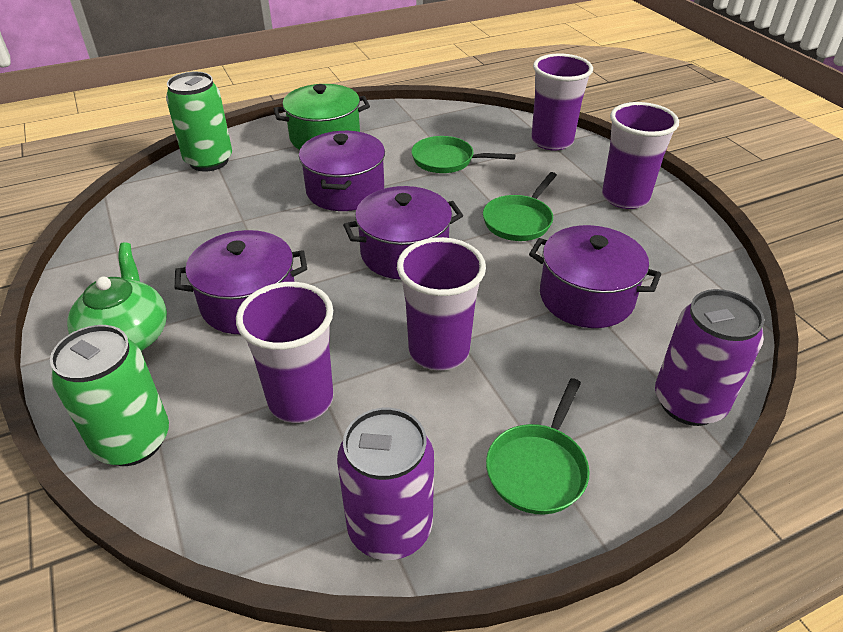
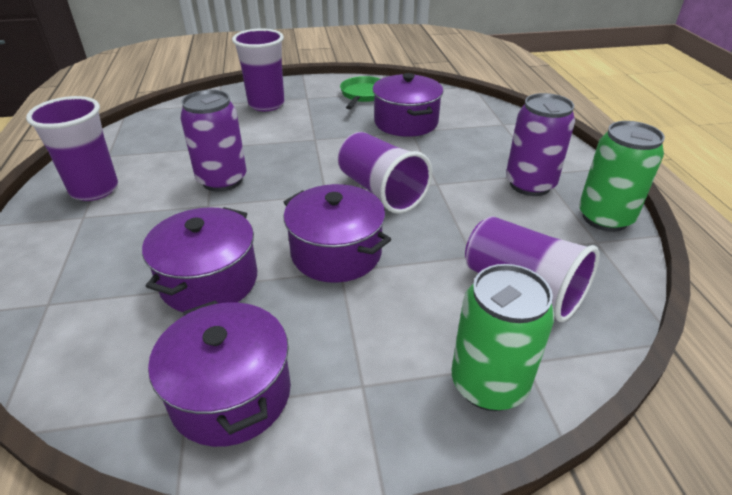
green pan: 3 -> 1
green pot: 1 -> 0
green teapot: 1 -> 0

